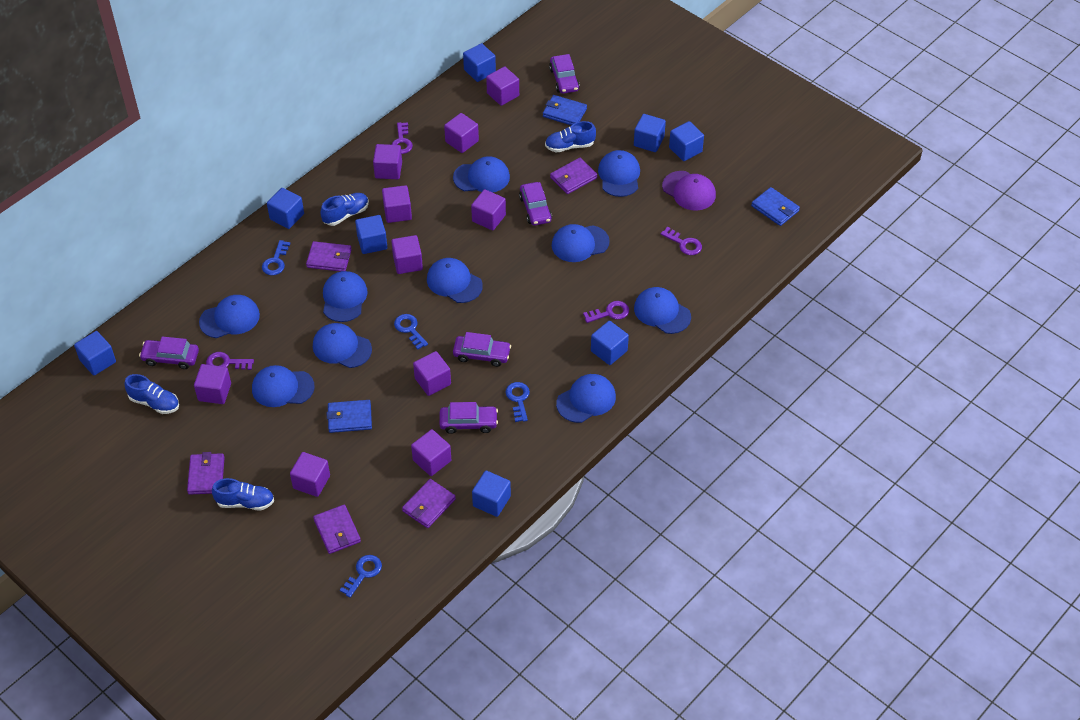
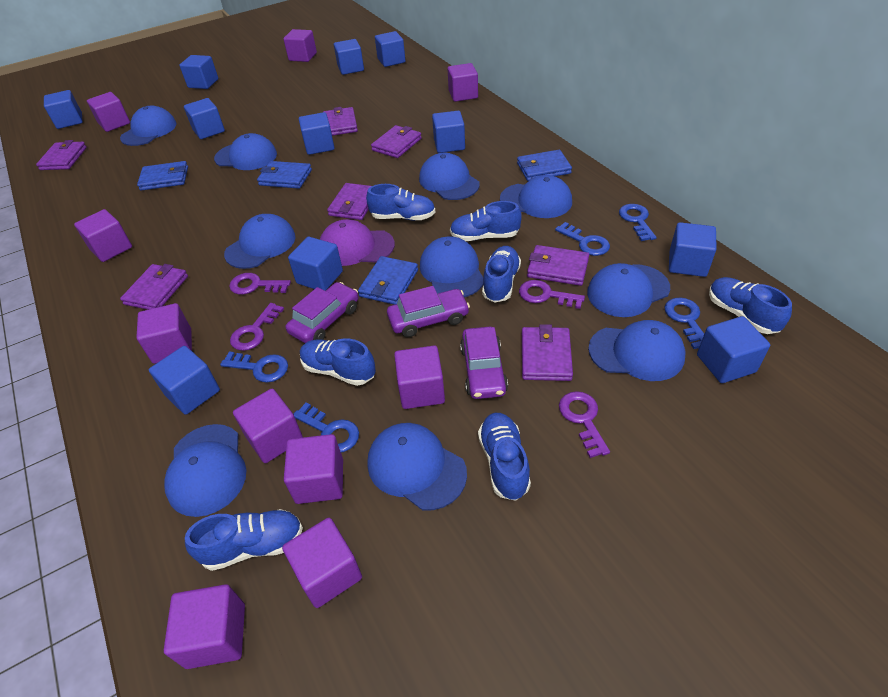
blue cube: 8 -> 11
blue key: 4 -> 5
blue shoe: 4 -> 7
blue wallet: 3 -> 4
purple car: 5 -> 3
purple wallet: 5 -> 7

